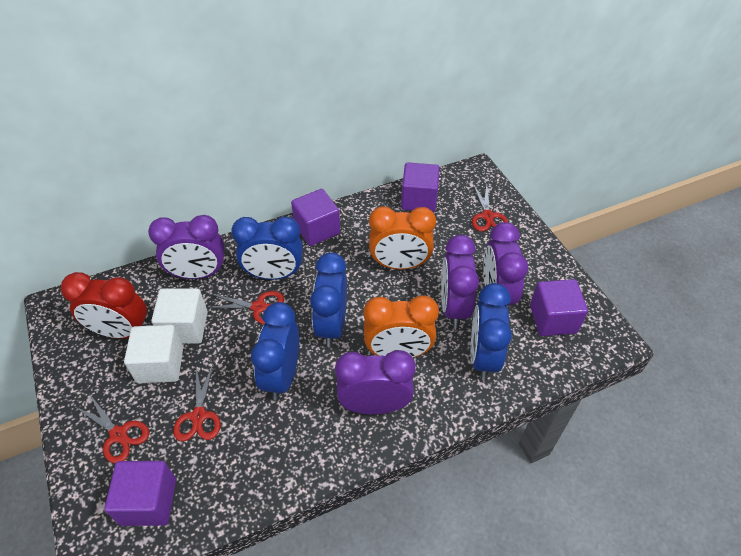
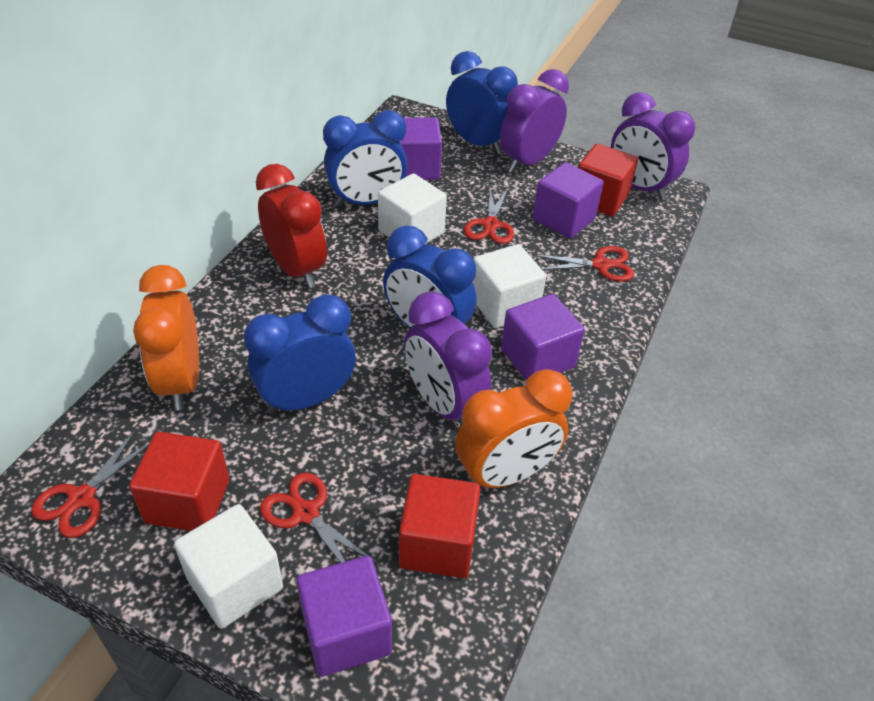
purple clock: 4 -> 3
red cube: 0 -> 3
white cube: 2 -> 3

